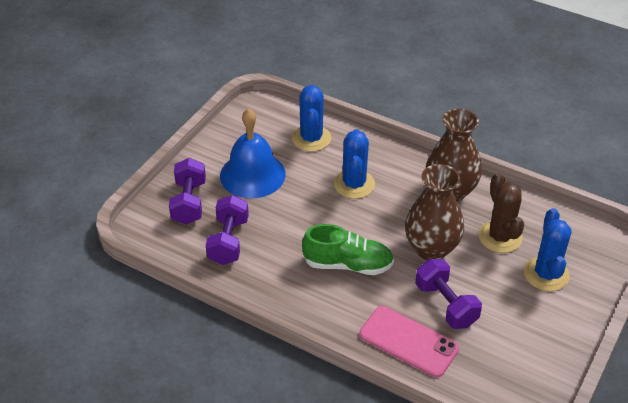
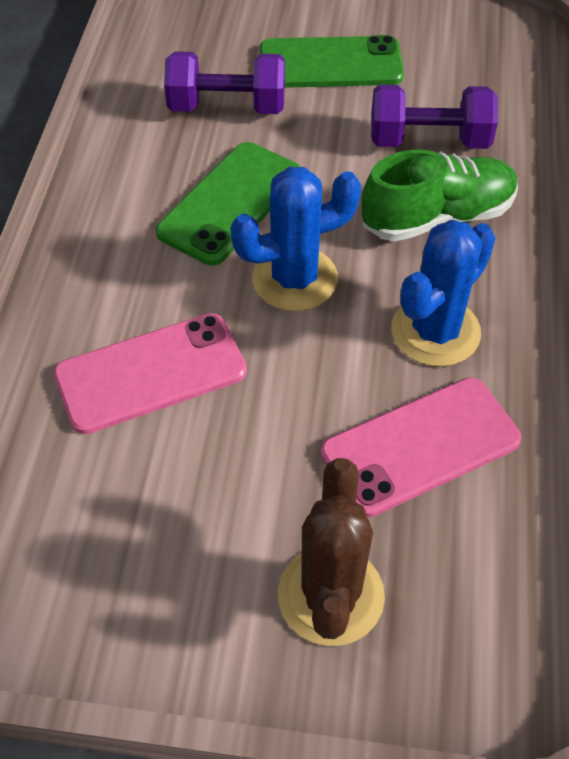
blue bell: 1 -> 0
blue cactus: 3 -> 2
brown vase: 2 -> 0
green phone: 0 -> 2
pink phone: 1 -> 2
purple dumbbell: 3 -> 2

